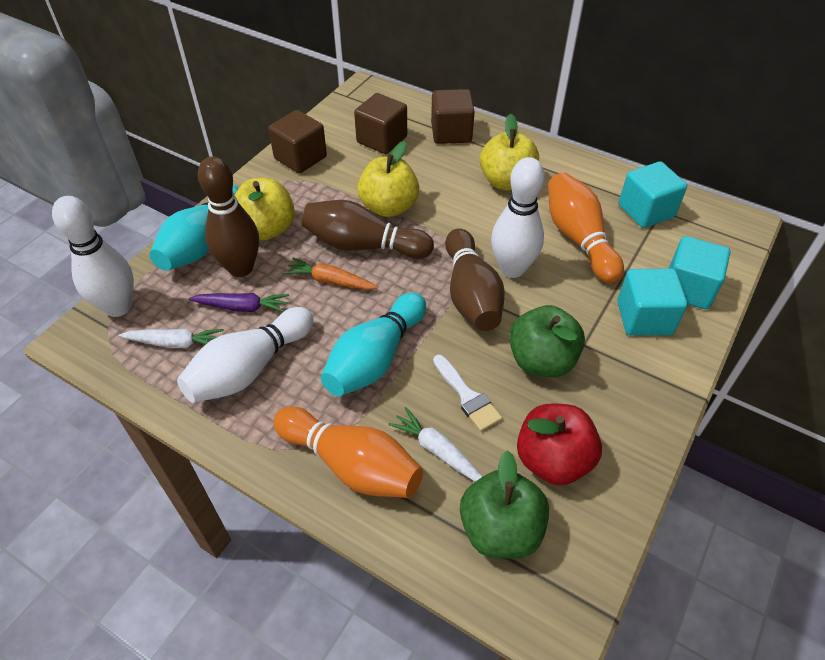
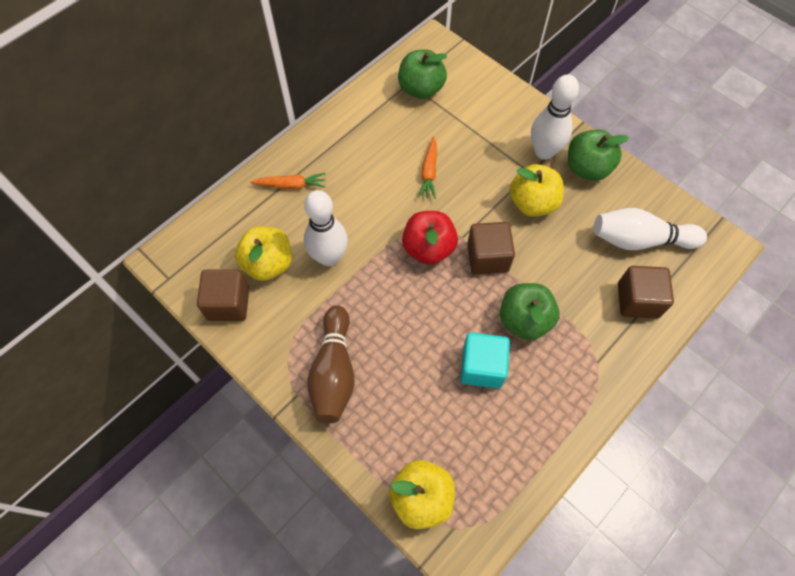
brown bowling pin: 3 -> 1
green apple: 2 -> 3
orange bowling pin: 2 -> 0
orange carrot: 1 -> 2
purple carrot: 1 -> 0
turquoise bowling pin: 2 -> 0
turquoise cube: 3 -> 1
white brush: 1 -> 0
white carrot: 2 -> 0

